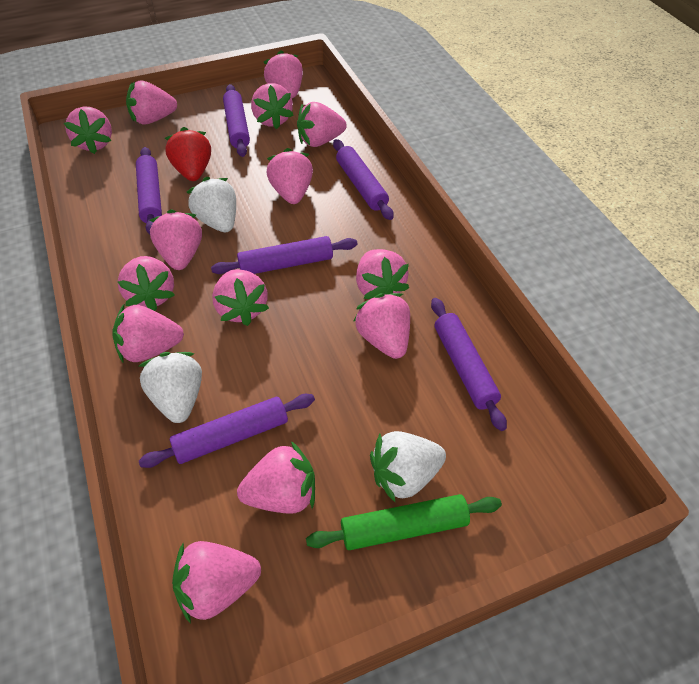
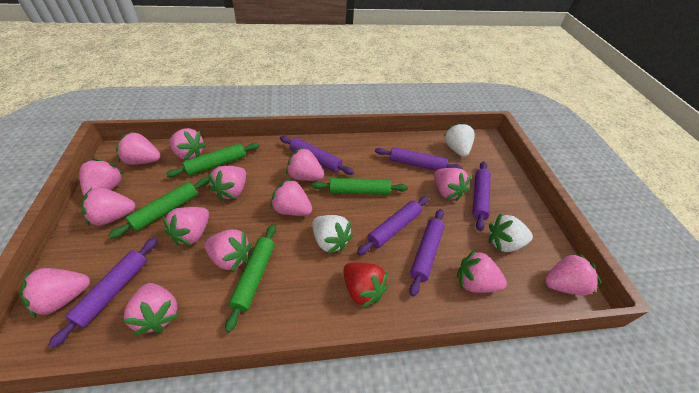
green rolling pin: 1 -> 4

